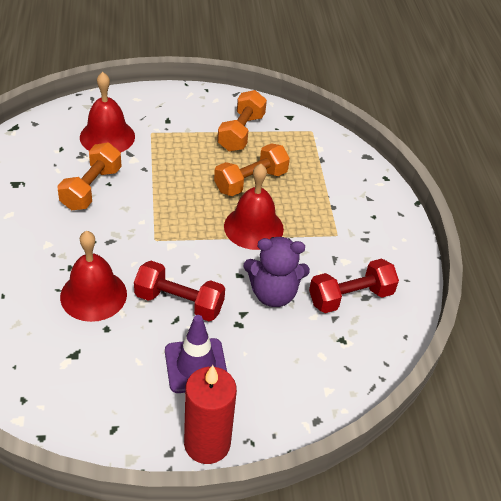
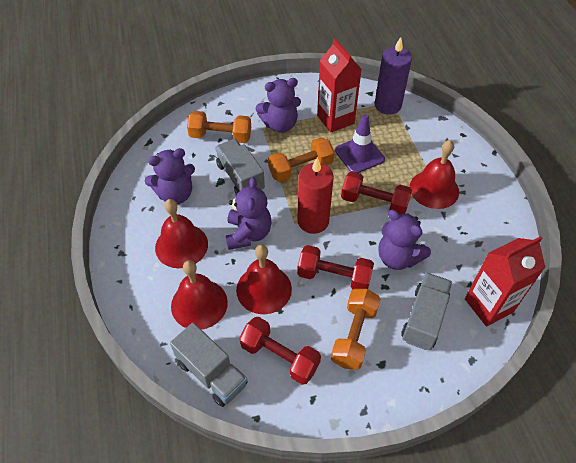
grey truck: 0 -> 3
purple candle: 0 -> 1
purple teddy bear: 1 -> 4
red bell: 3 -> 4
red carton: 0 -> 2
red dumbbell: 2 -> 3

